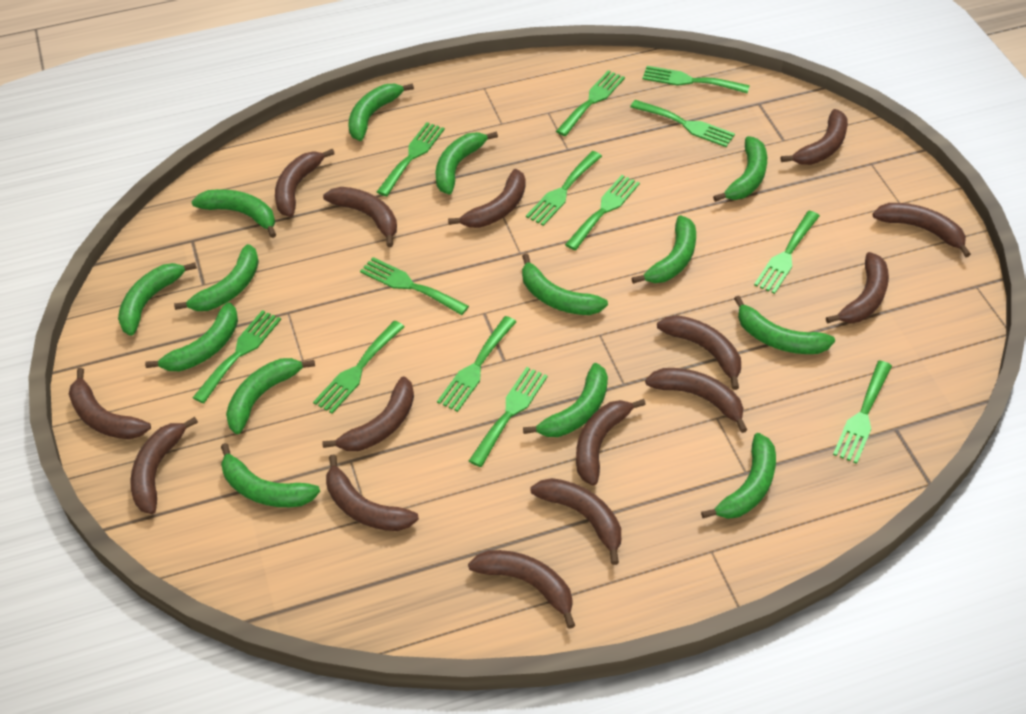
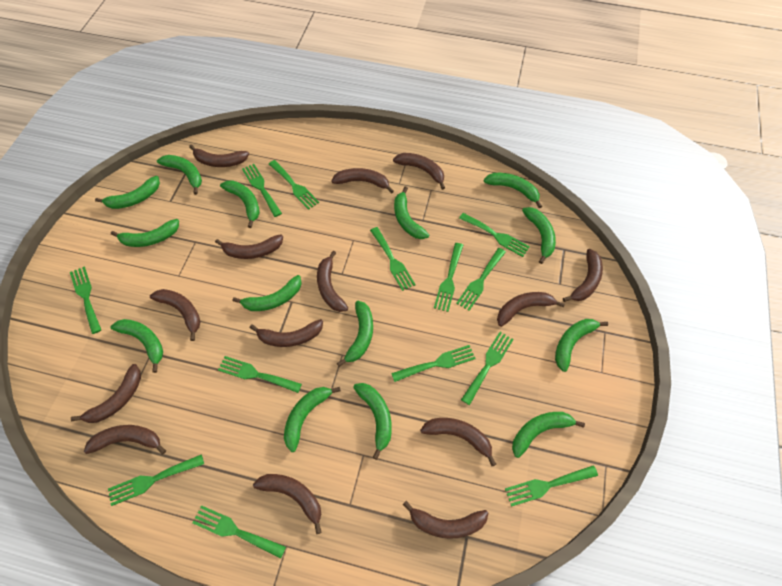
brown banana: 15 -> 14

